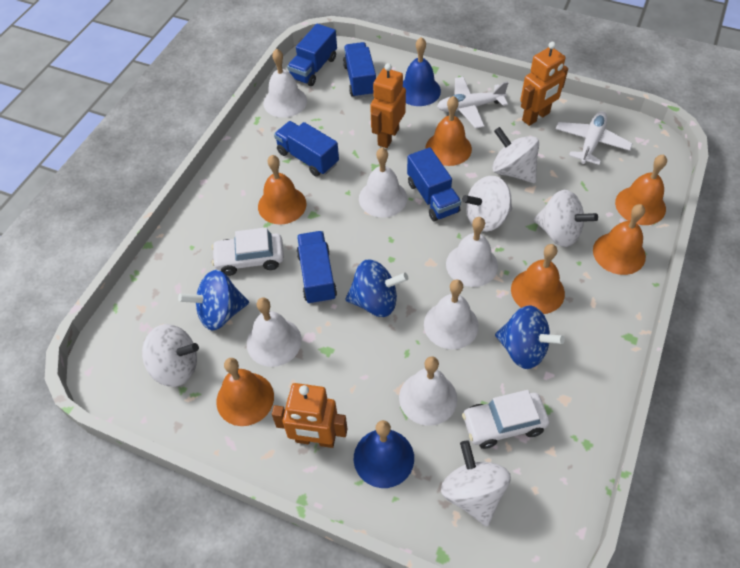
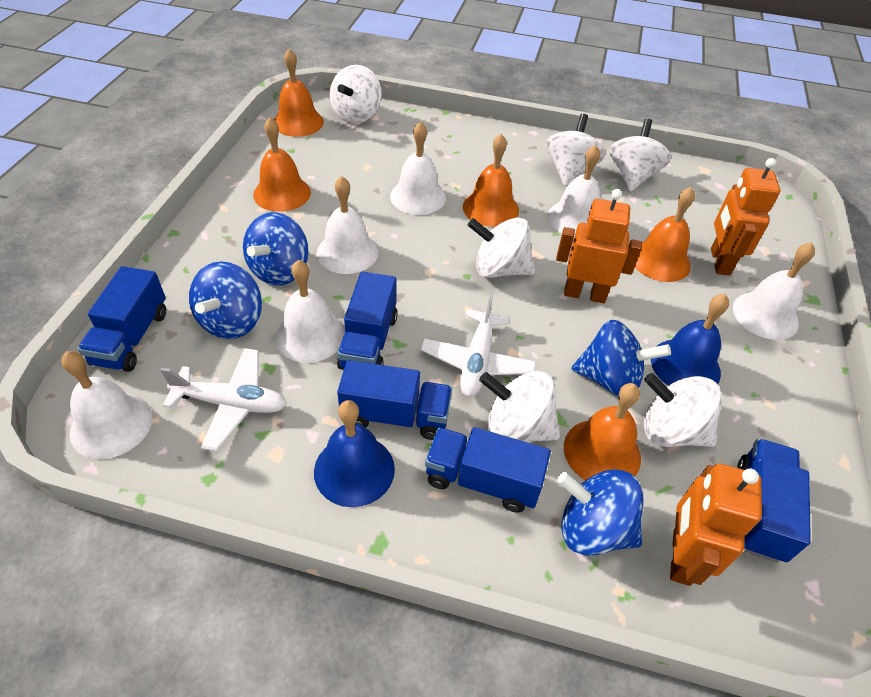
blue spinning top: 3 -> 4
orange bell: 6 -> 5
white car: 2 -> 0
white spinning top: 5 -> 6

